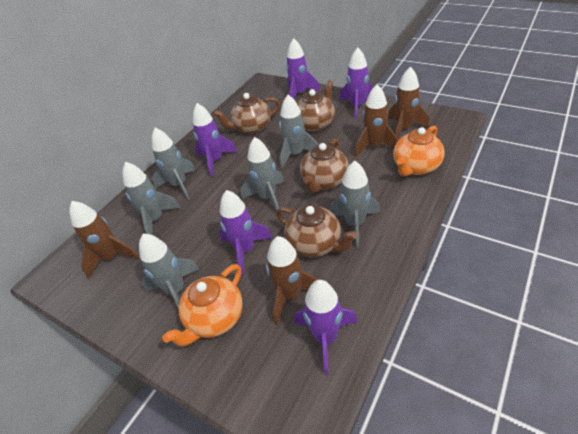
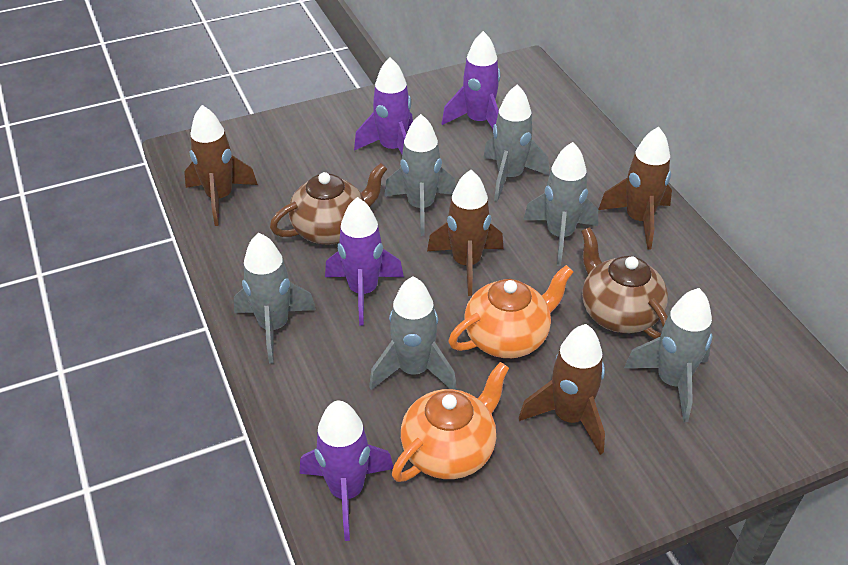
brown teapot: 4 -> 2
purple rocket: 5 -> 4

